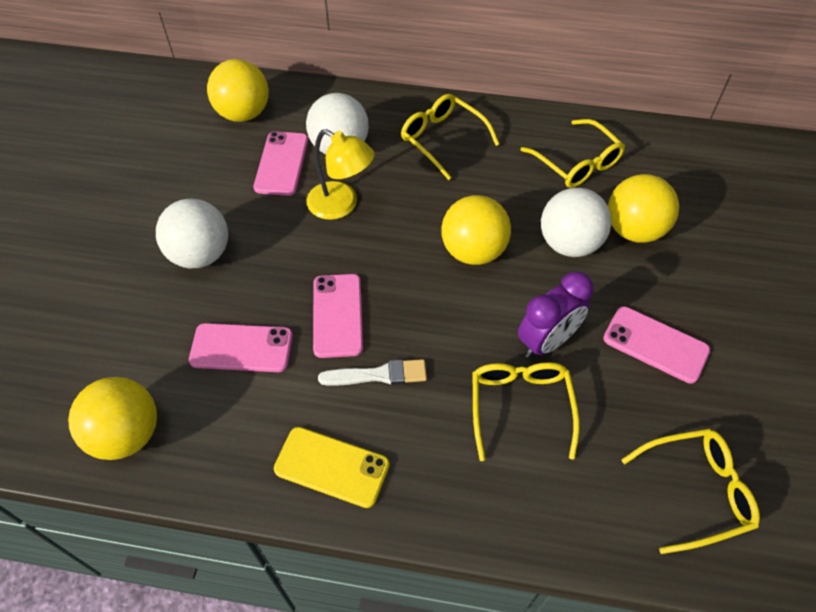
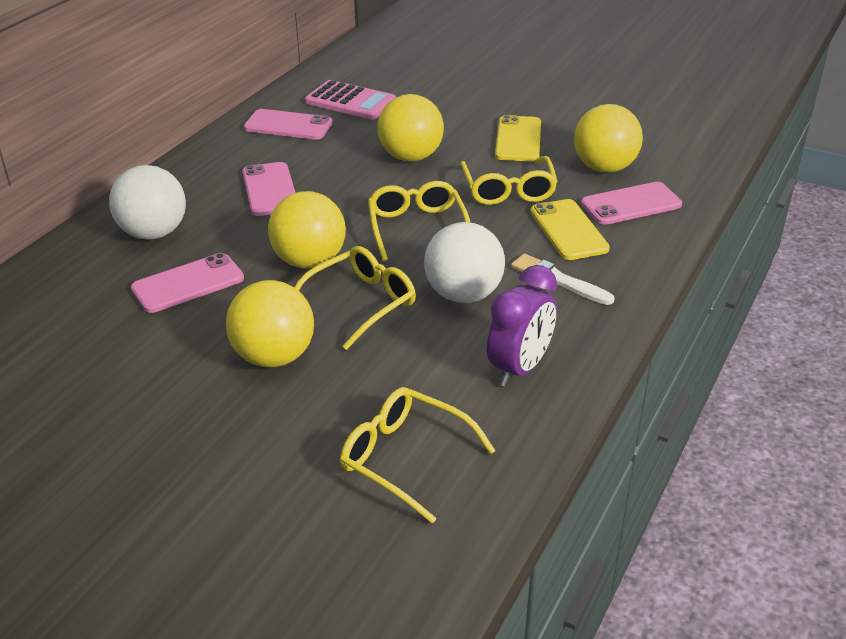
pink calculator: 0 -> 1
white ball: 3 -> 2
yellow lamp: 1 -> 0
yellow phone: 1 -> 2

